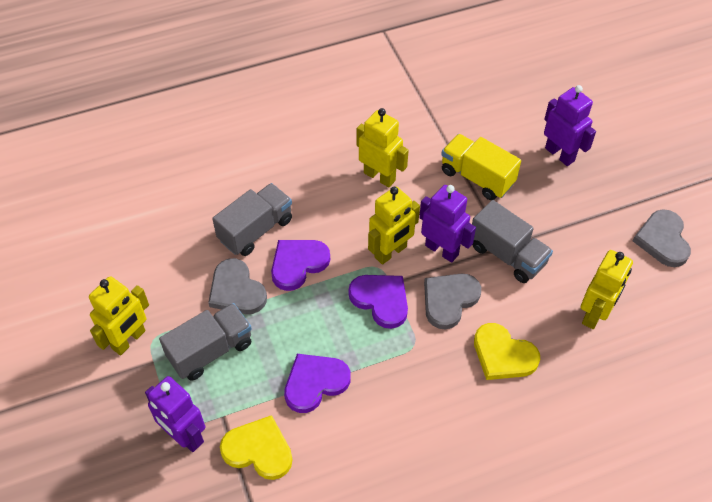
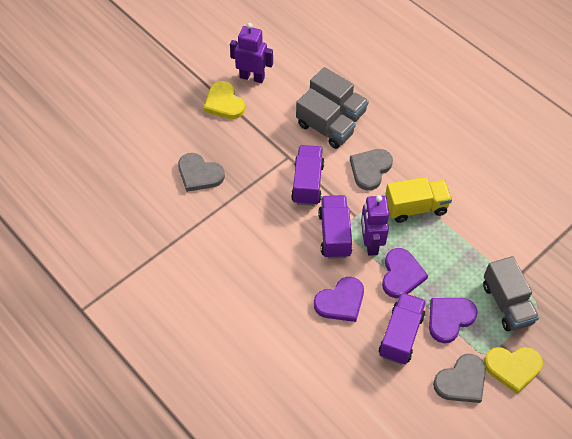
purple robot: 3 -> 2
purple truck: 0 -> 3
yellow robot: 4 -> 0

